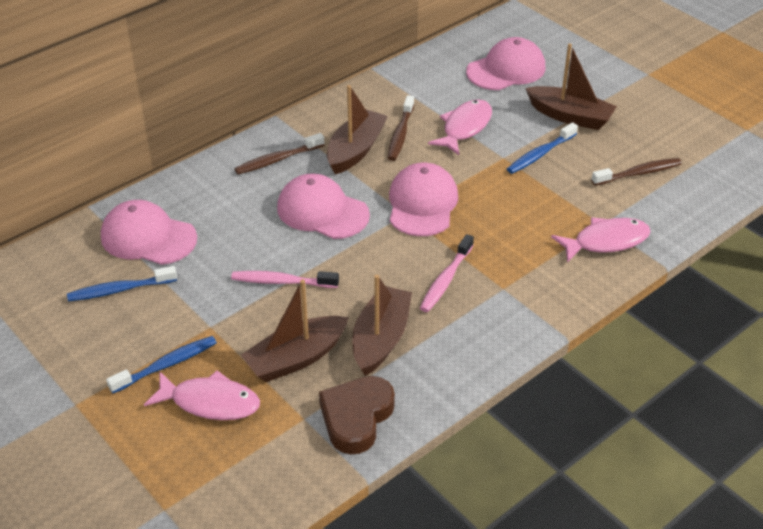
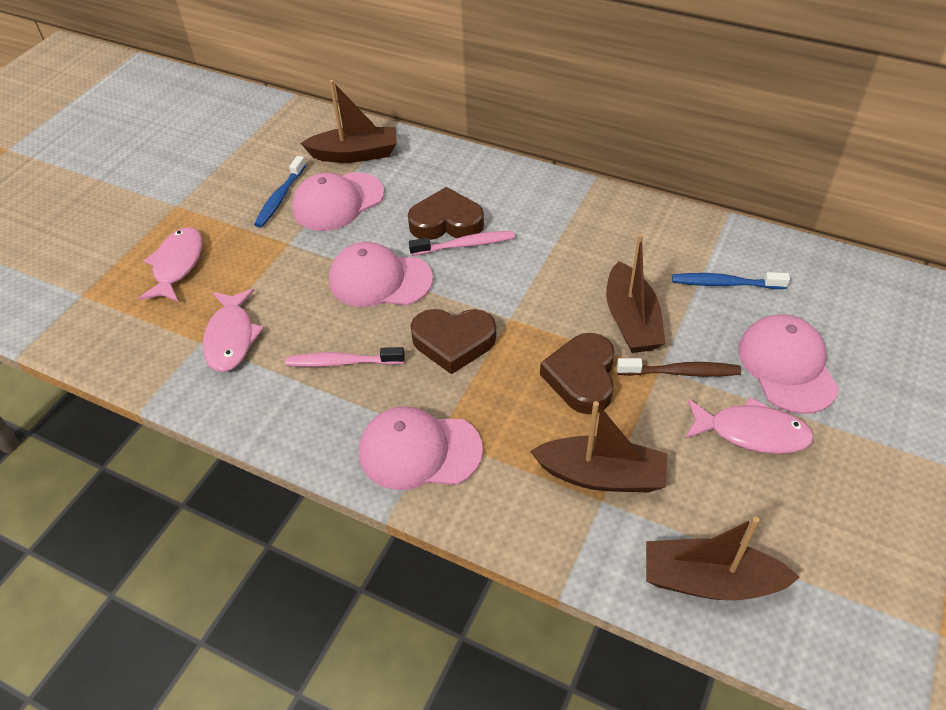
blue toothbrush: 3 -> 2
brown heart: 1 -> 3
brown toothbrush: 3 -> 1

